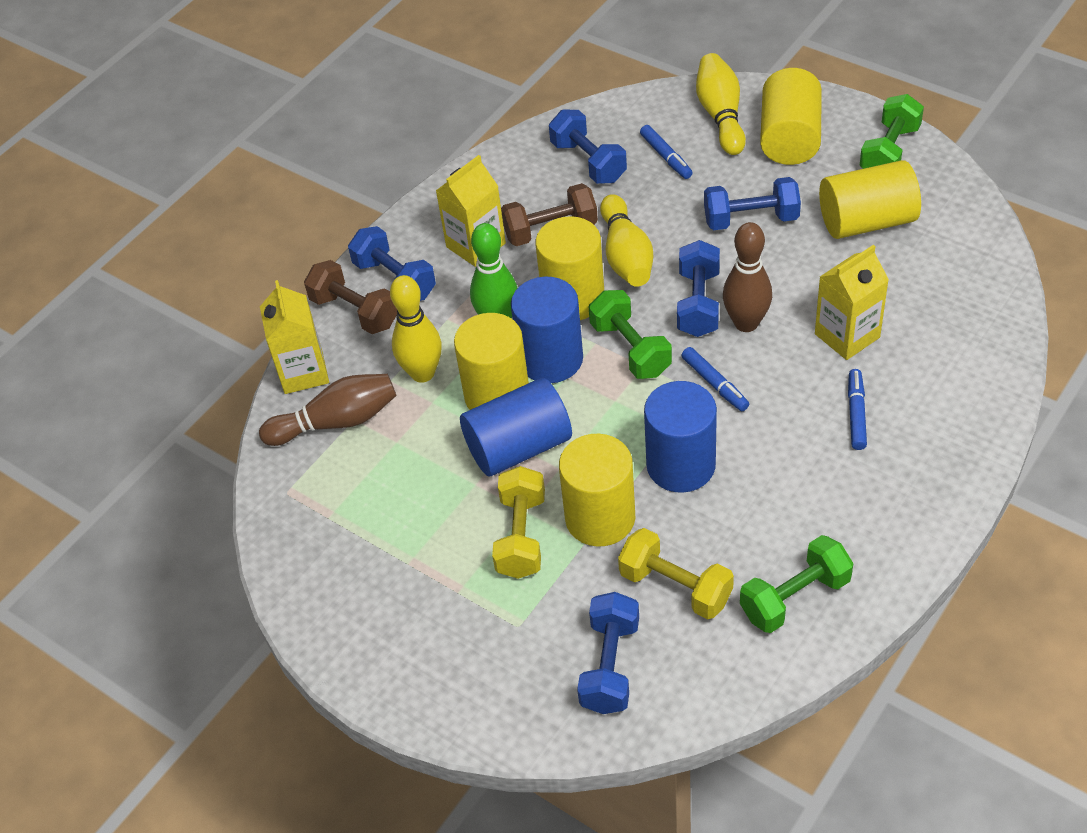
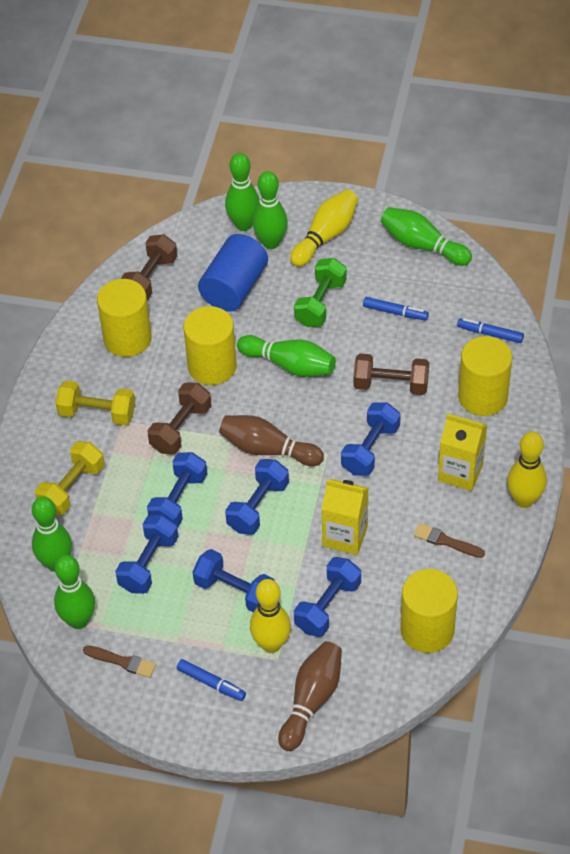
blue cylinder: 3 -> 1
blue dumbbell: 5 -> 6
brown brush: 0 -> 2
brown dumbbell: 2 -> 3
green bowling pin: 1 -> 6
green dumbbell: 3 -> 1
yellow carton: 3 -> 2
yellow cylinder: 5 -> 4

